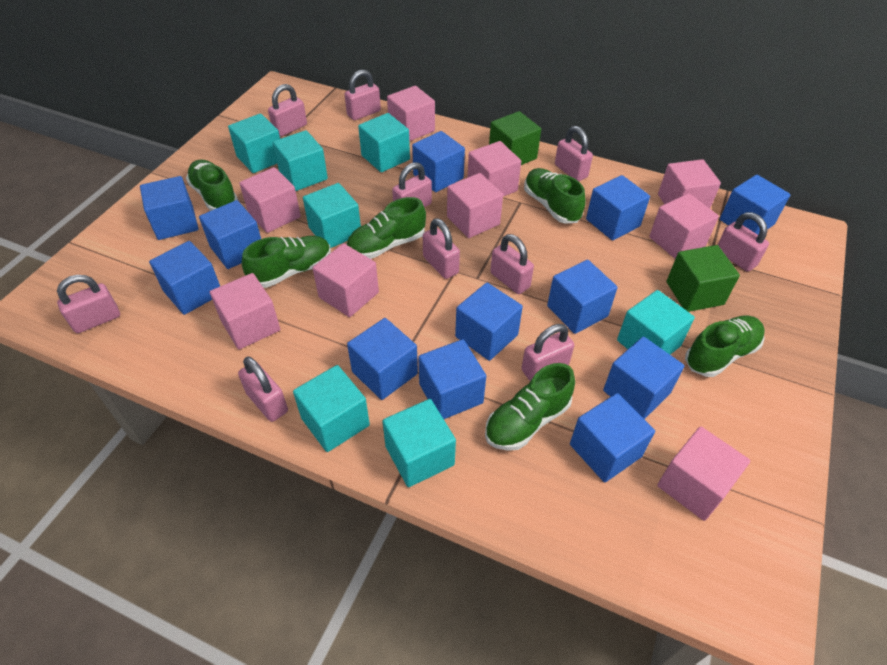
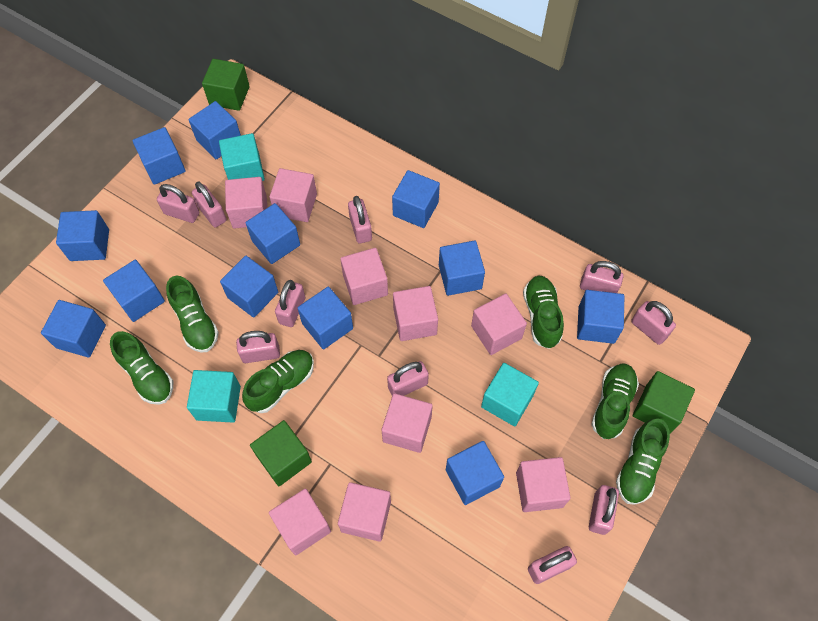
green cube: 2 -> 3
turquoise cube: 7 -> 3

